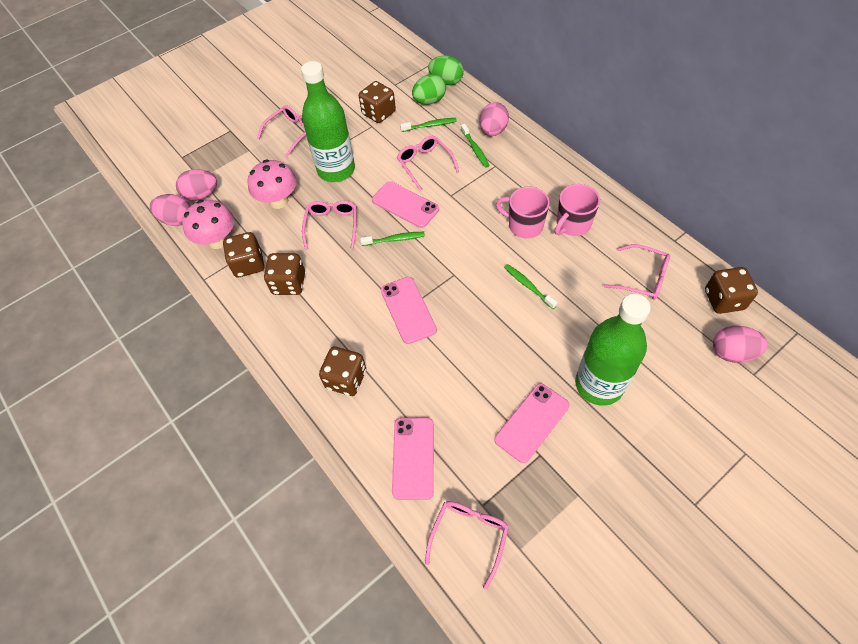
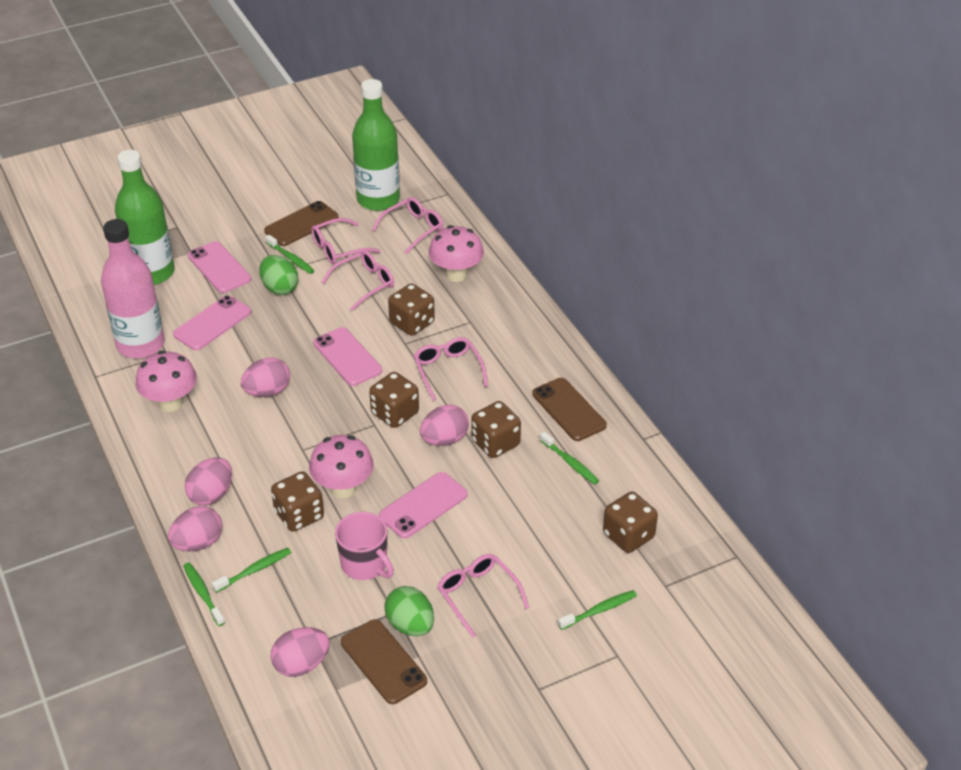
brown phone: 0 -> 3
green toothbrush: 4 -> 5
pink bottle: 0 -> 1
pink egg: 4 -> 5
pink mug: 2 -> 1
pink mushroom: 2 -> 3

